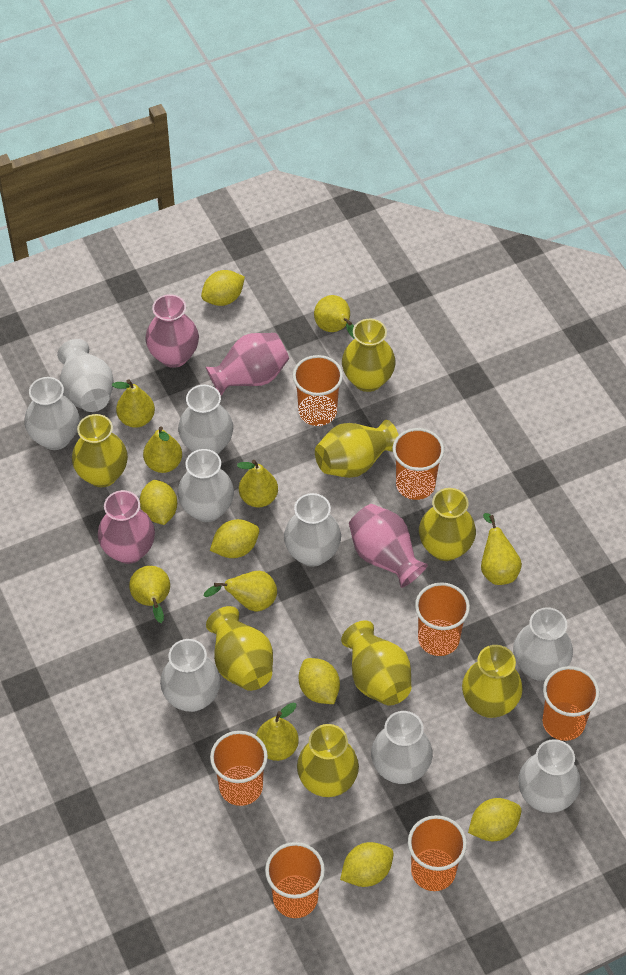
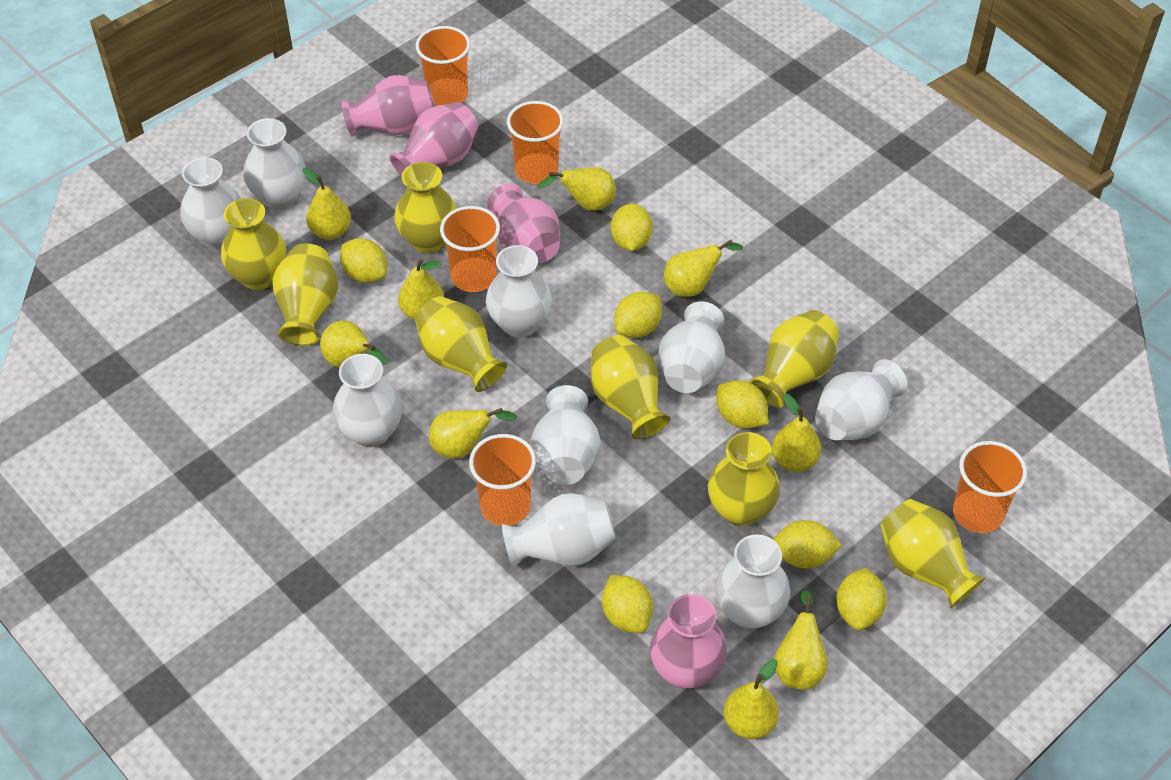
orange cup: 7 -> 5
yellow lemon: 6 -> 7
yellow pear: 8 -> 9

